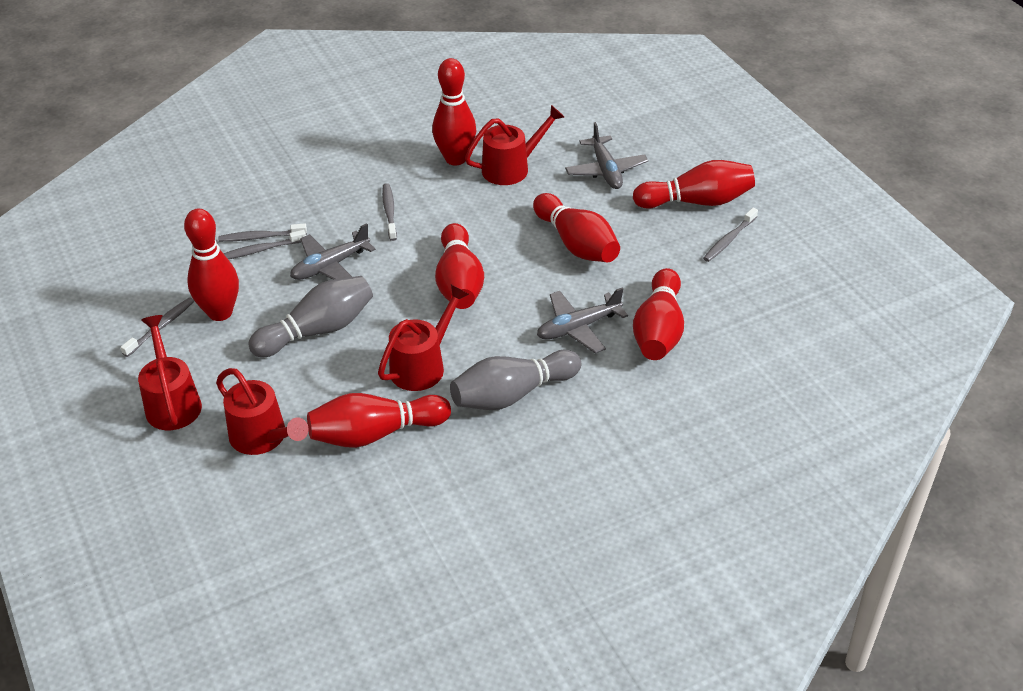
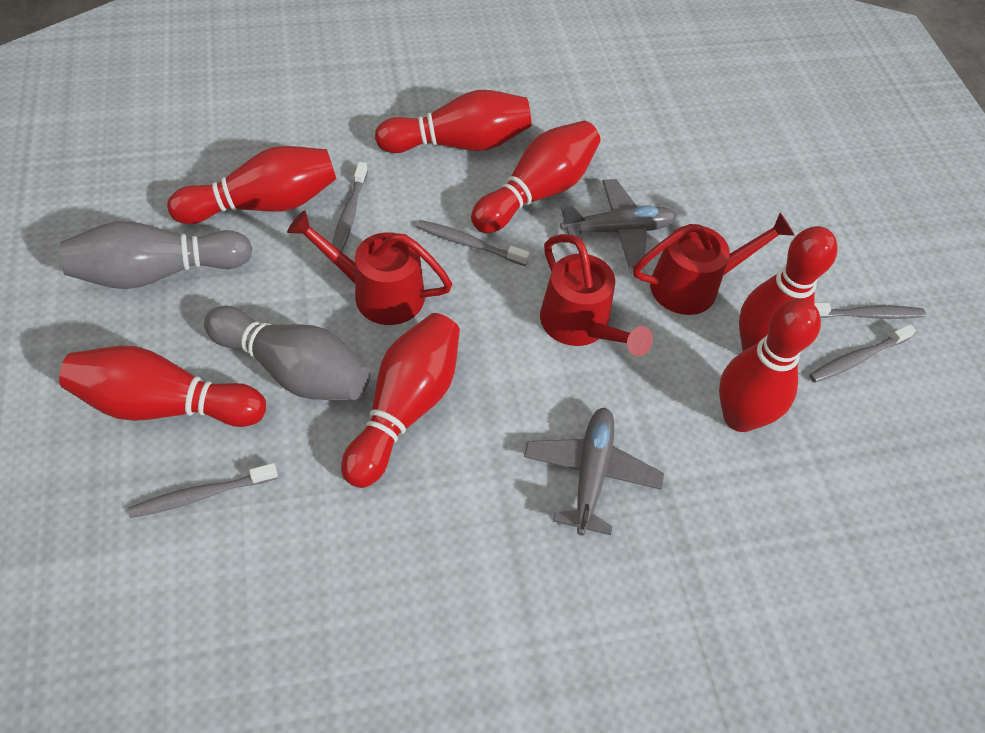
grey plane: 3 -> 2
red watering can: 4 -> 3

